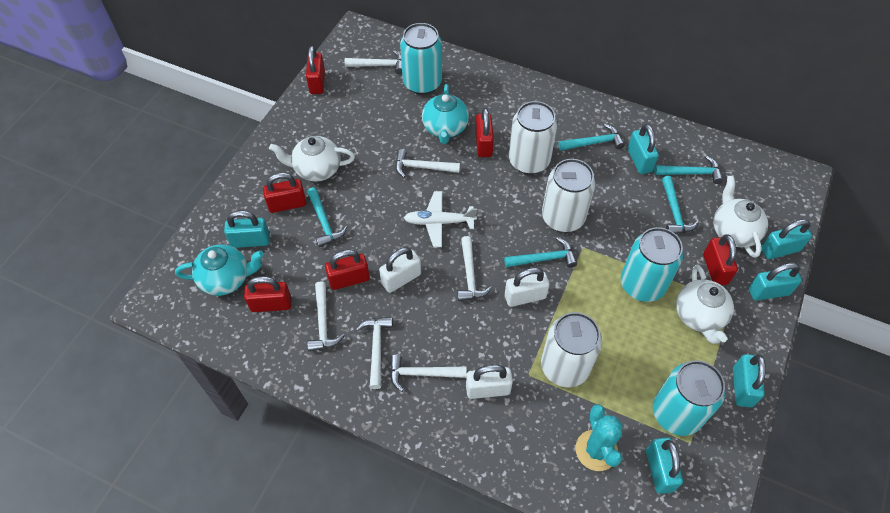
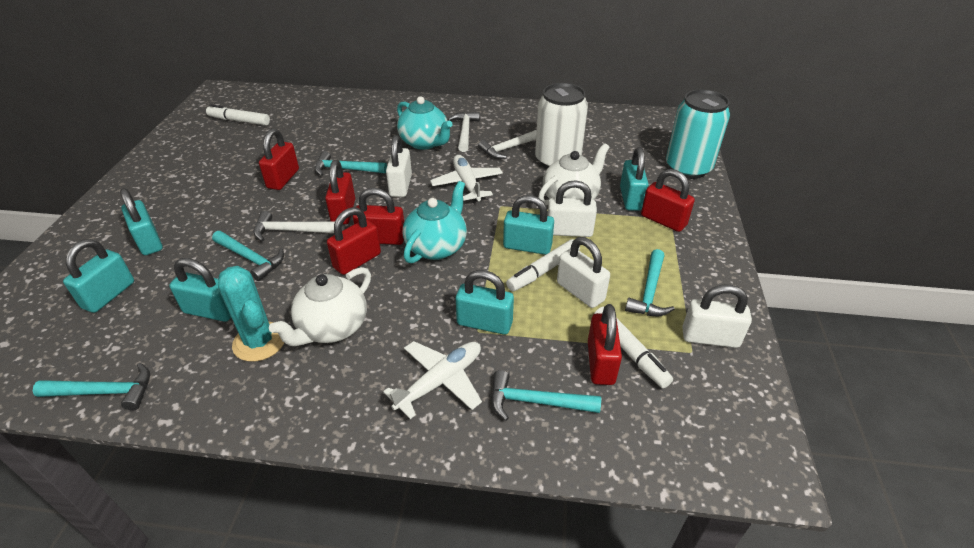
turquoise can: 3 -> 1
white can: 3 -> 1
white hammer: 6 -> 3
white marker: 0 -> 3
white padlock: 3 -> 4
white plane: 1 -> 2
white teapot: 3 -> 2

